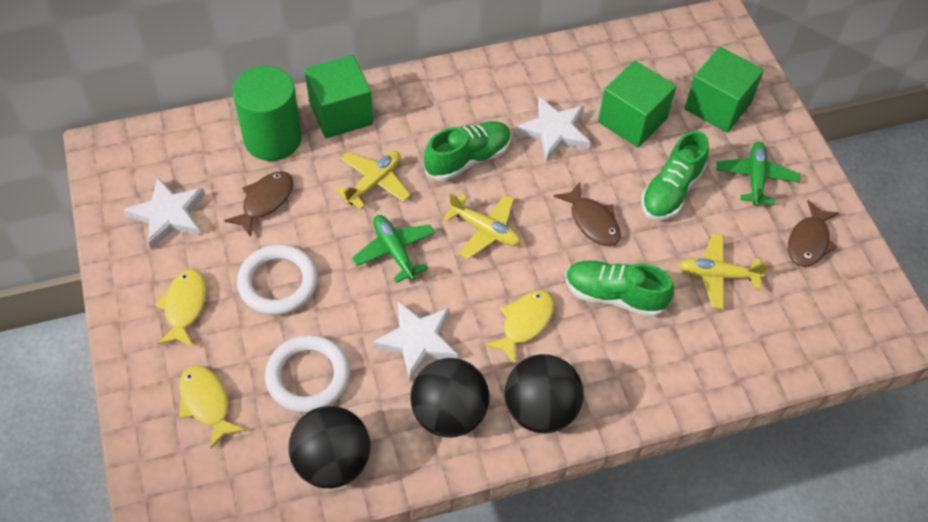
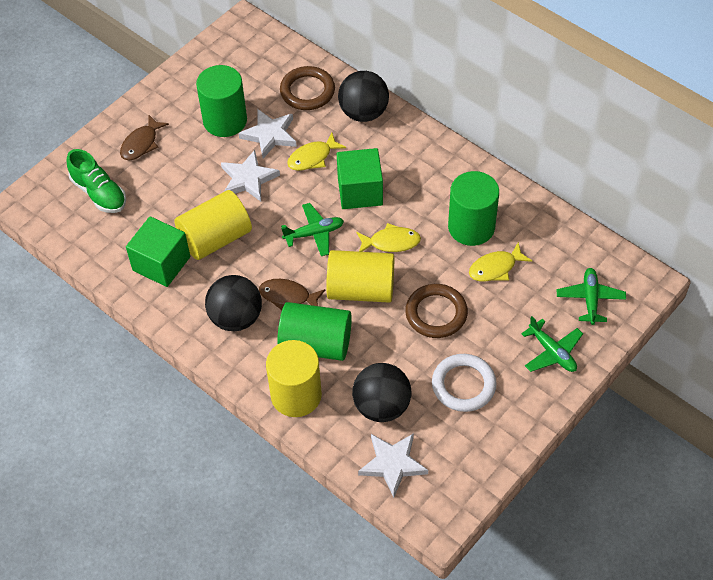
brown fish: 3 -> 2
brown ring: 0 -> 2
green cube: 3 -> 2
green cylinder: 1 -> 3
green plane: 2 -> 3
green shoe: 3 -> 1
white ring: 2 -> 1
yellow cylinder: 0 -> 3
yellow plane: 3 -> 0

